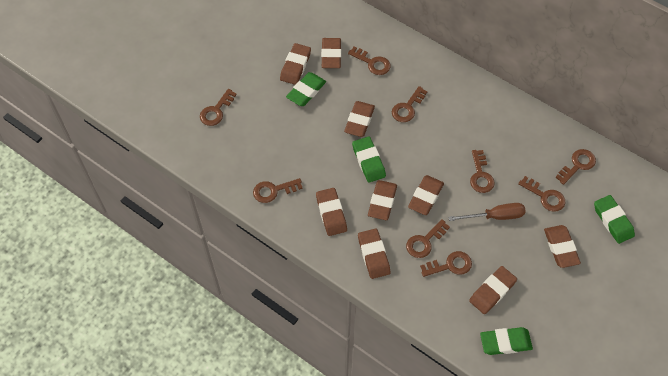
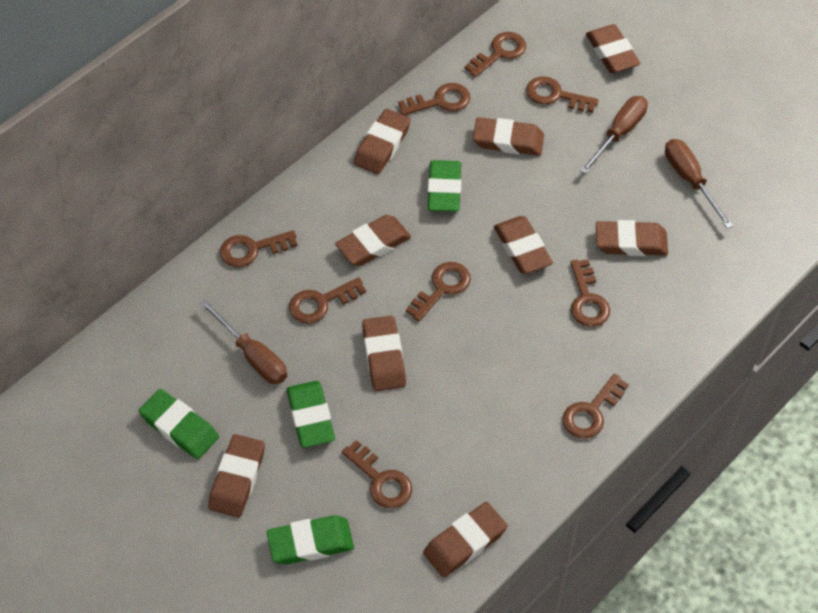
brown screwdriver: 1 -> 3

